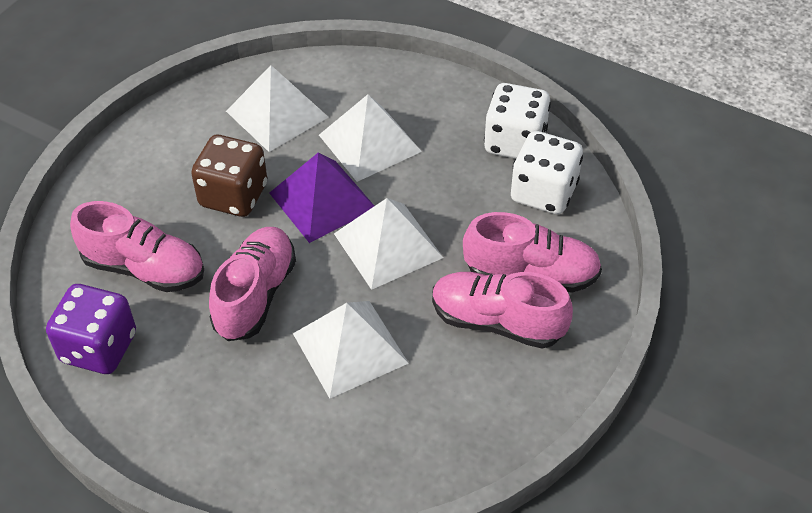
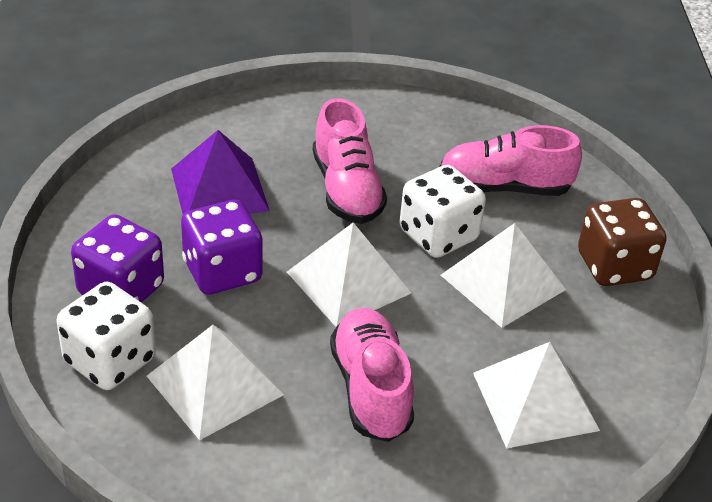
pink shoe: 4 -> 3
purple dice: 1 -> 2

